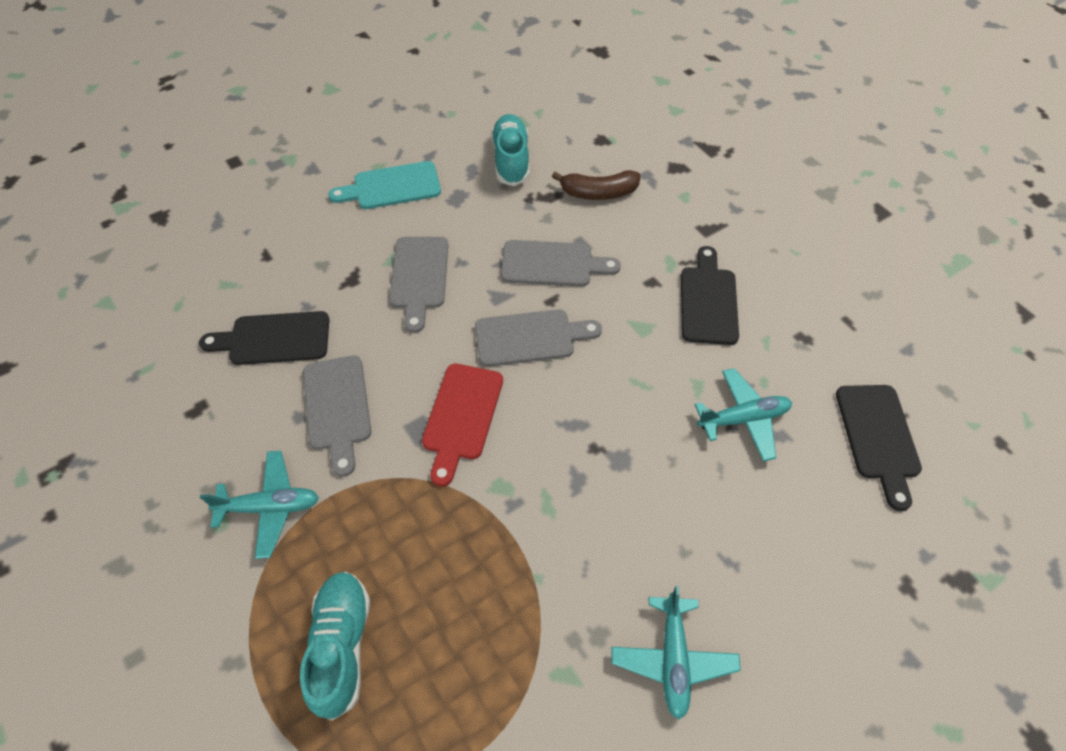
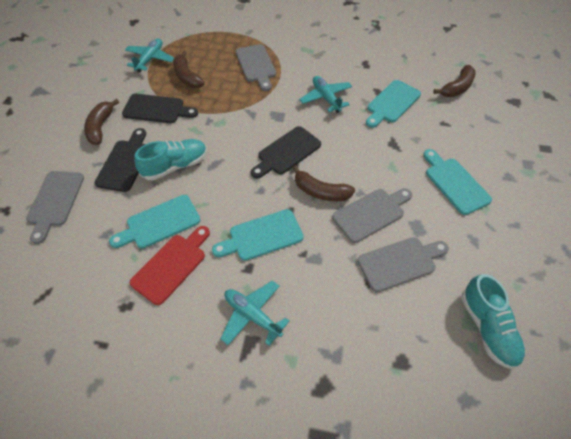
brown banana: 1 -> 4
turquoise cutting board: 1 -> 4

